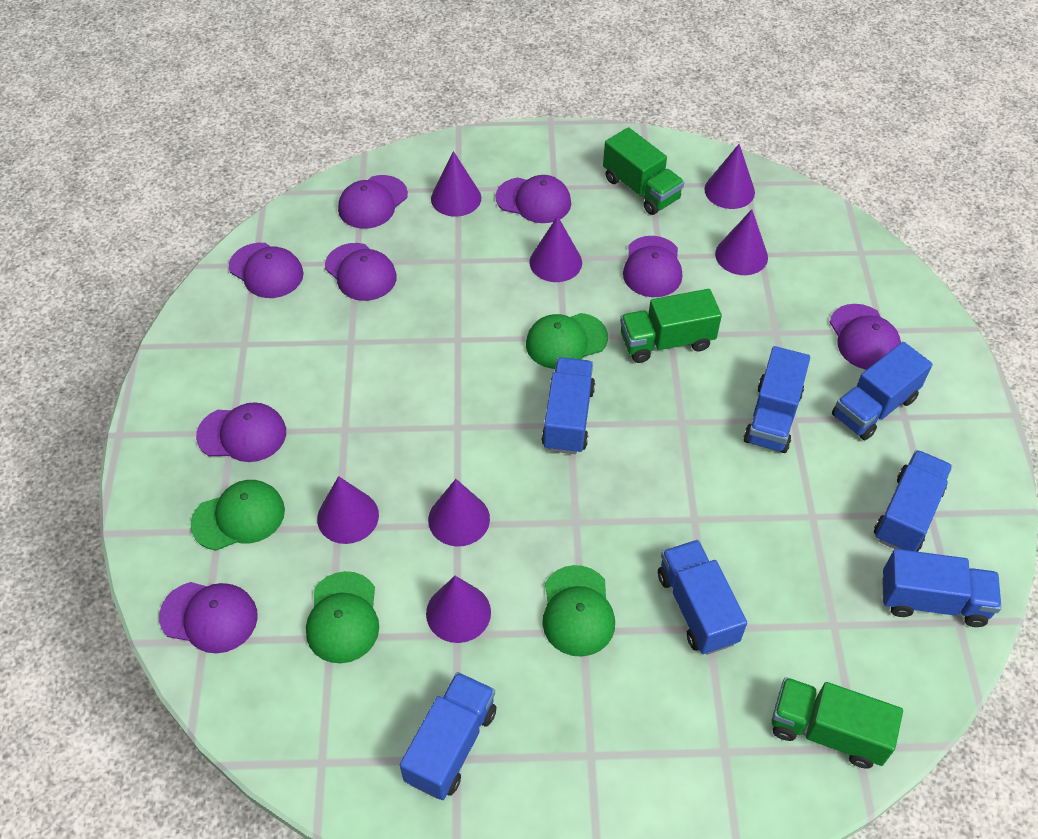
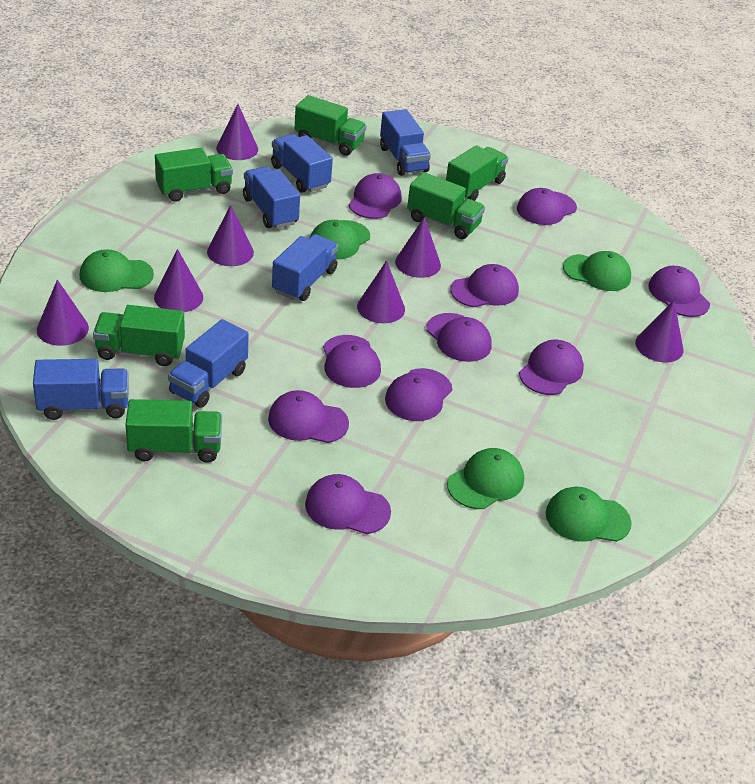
blue truck: 7 -> 6
green cap: 4 -> 5
green truck: 3 -> 6
purple cap: 8 -> 10

